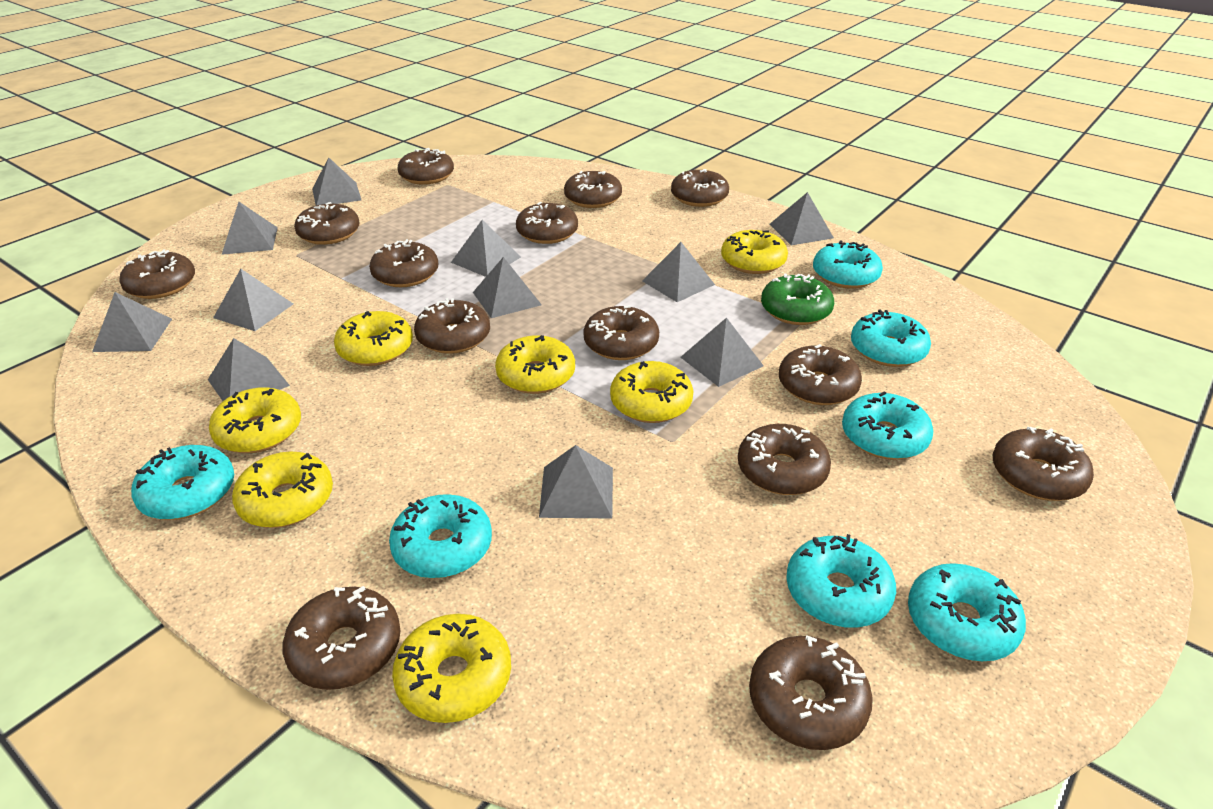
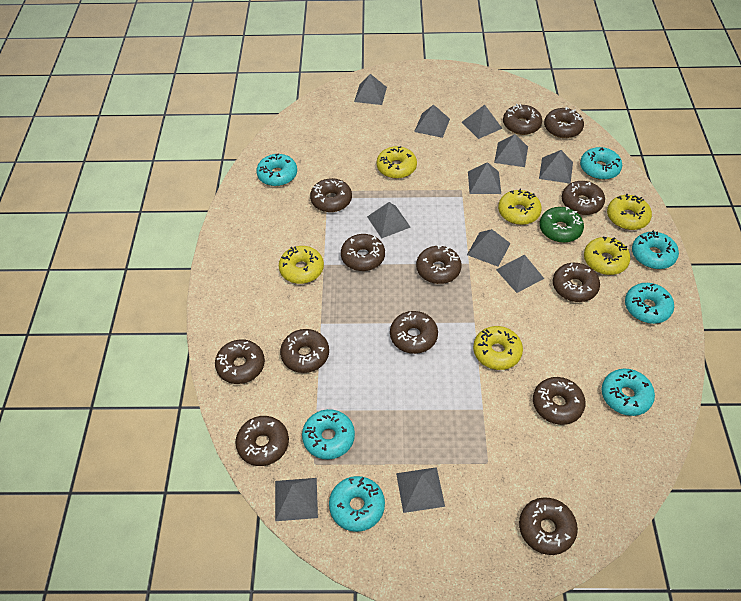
brown donut: 14 -> 13
yellow donut: 7 -> 6

